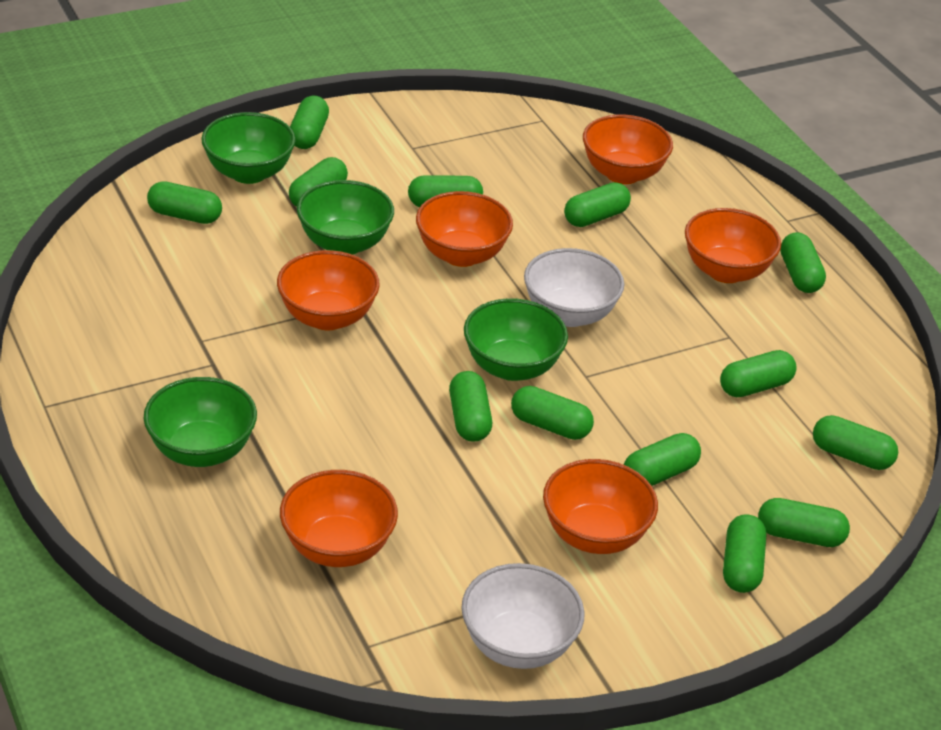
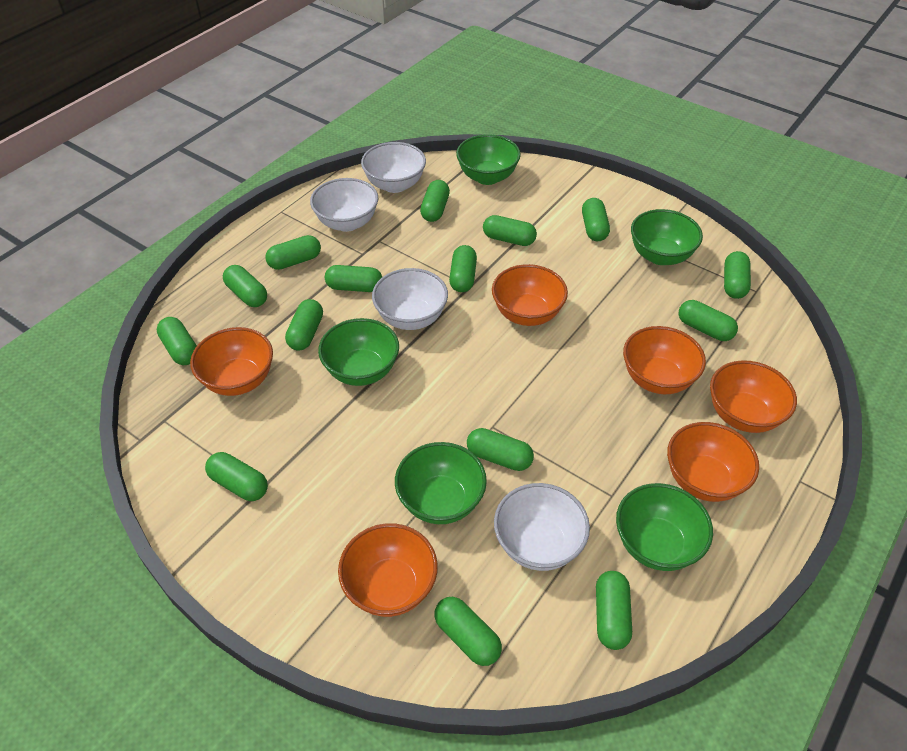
green bowl: 4 -> 5
green capsule: 13 -> 15
white bowl: 2 -> 4

